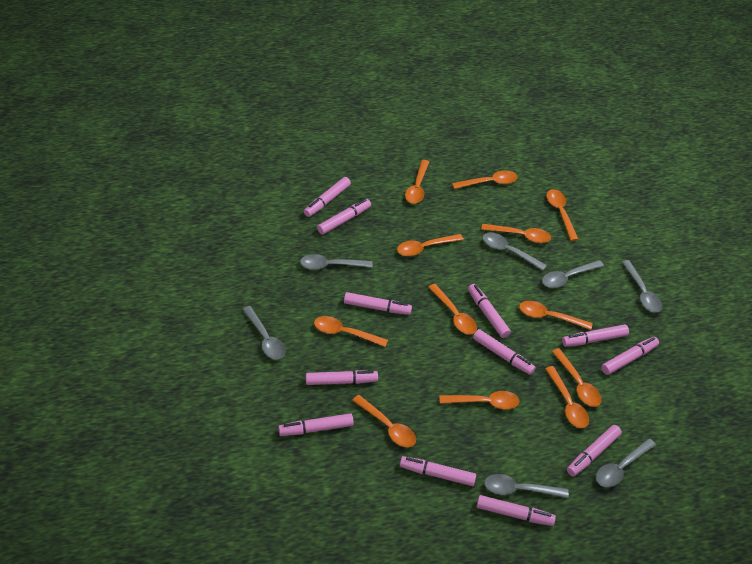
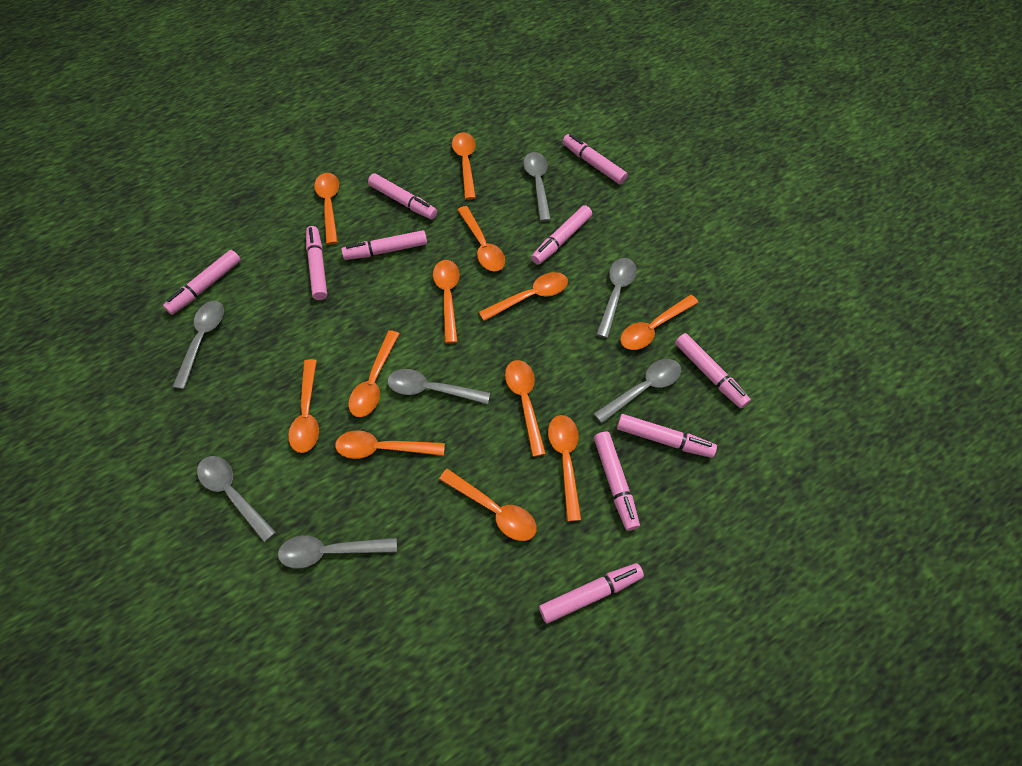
pink marker: 12 -> 10

